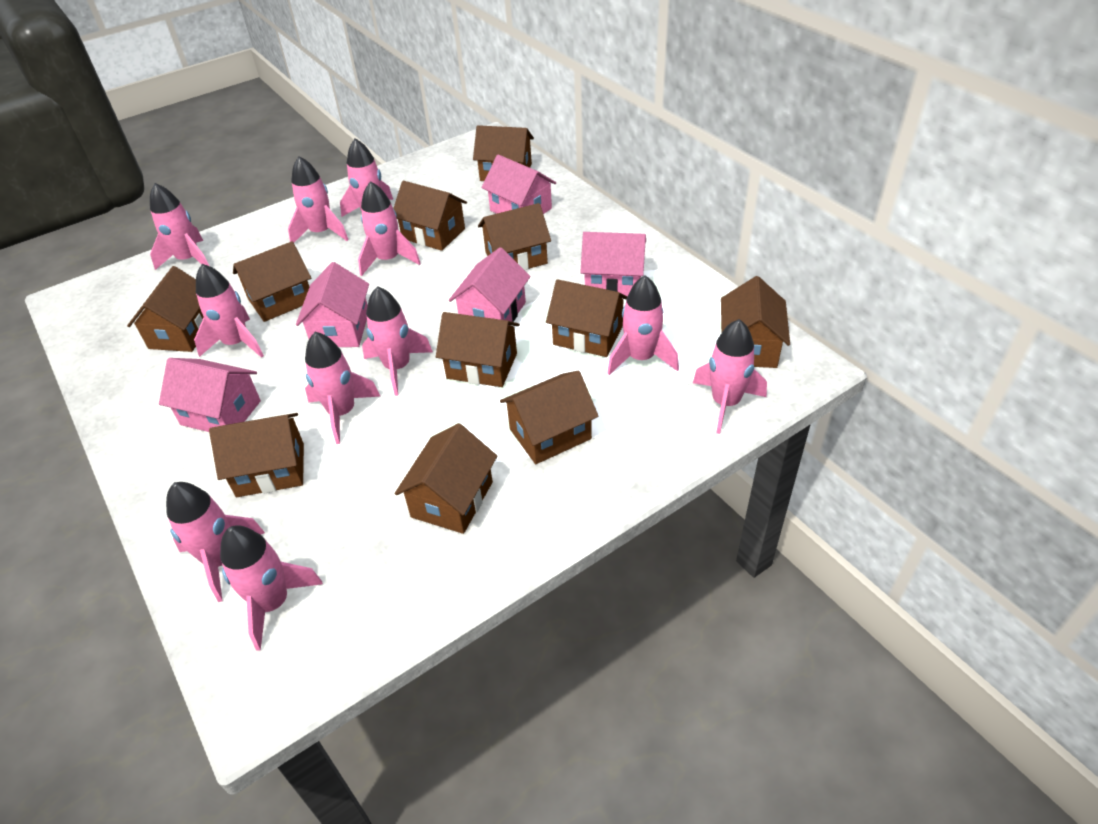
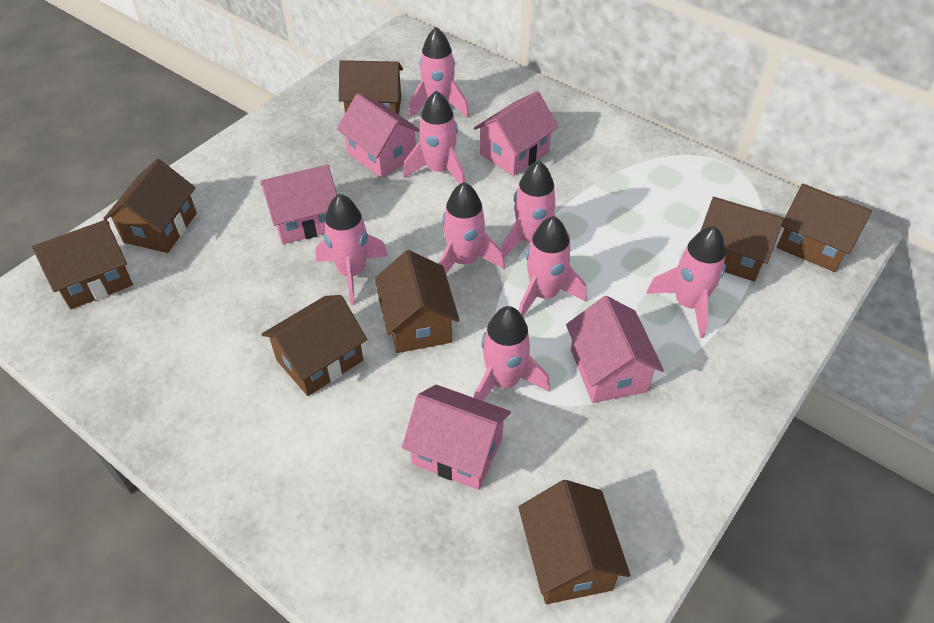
brown house: 11 -> 8
pink rocket: 11 -> 8

